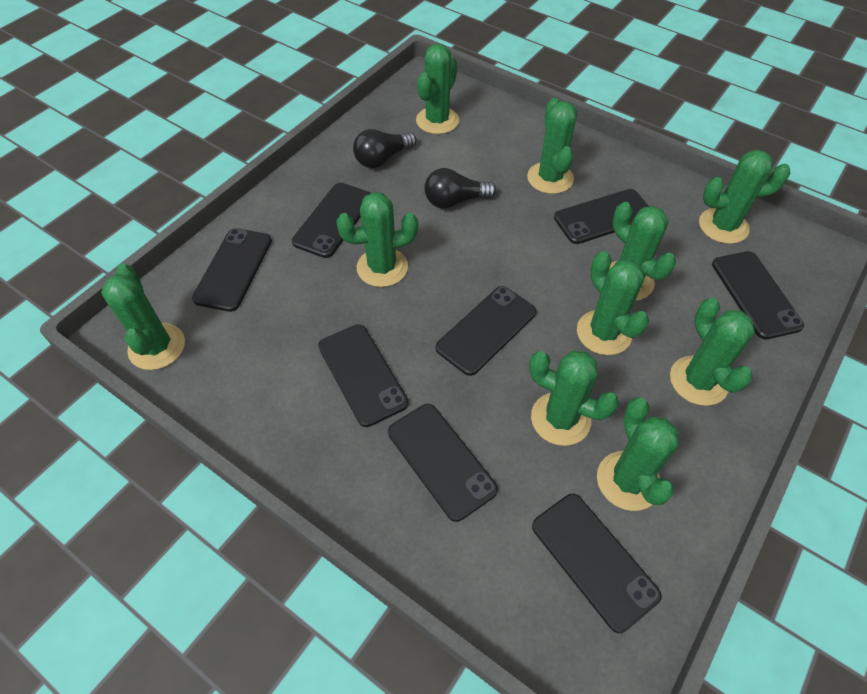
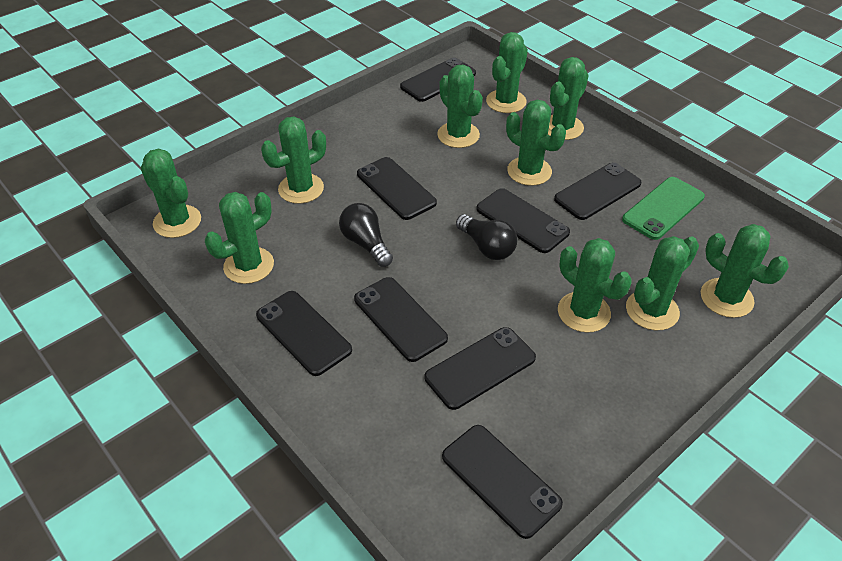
green phone: 0 -> 1

